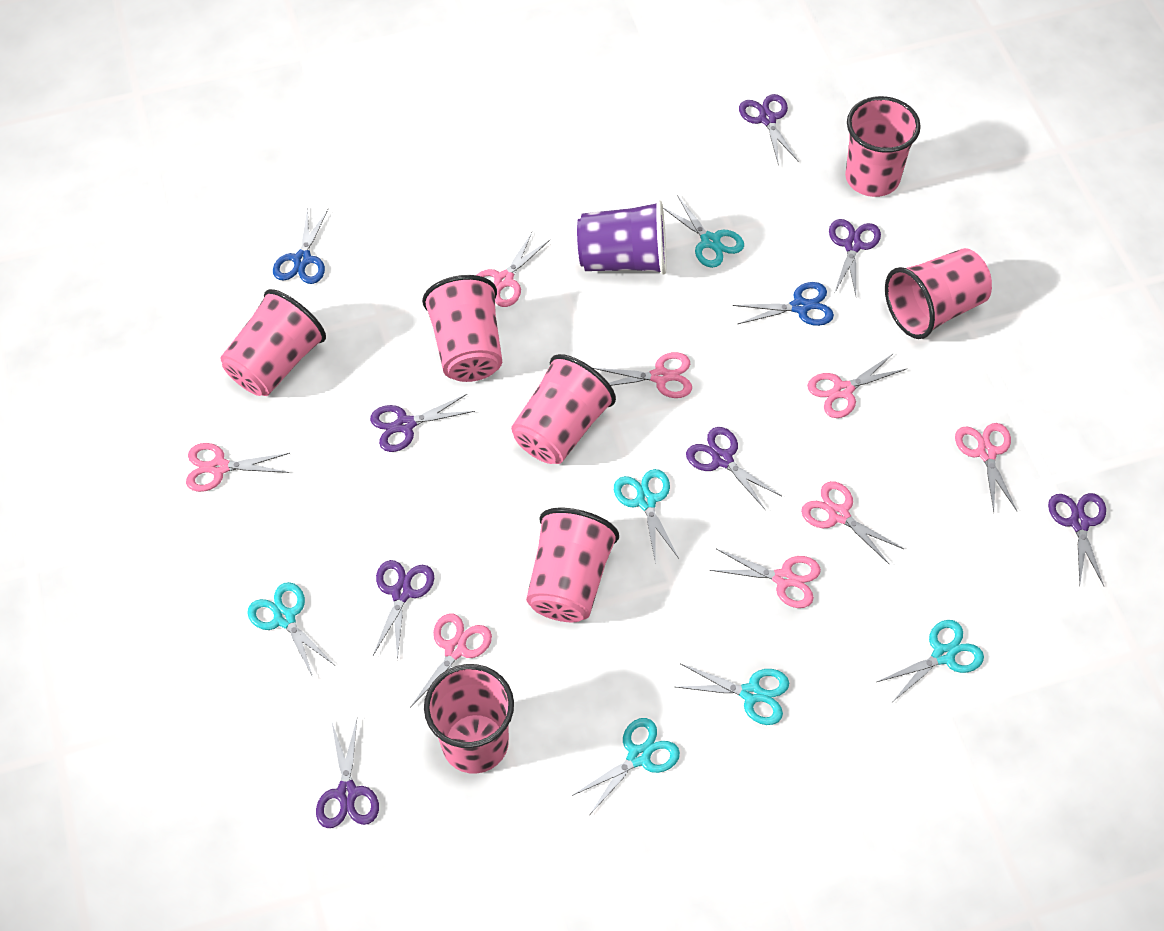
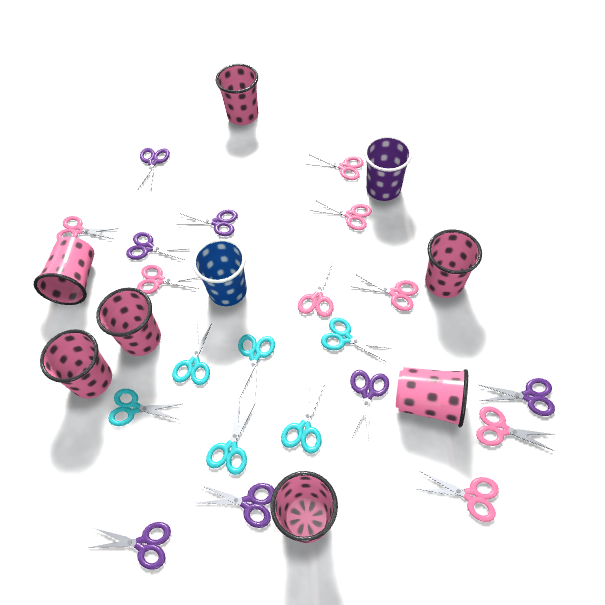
blue cup: 0 -> 1
blue scissors: 2 -> 0

